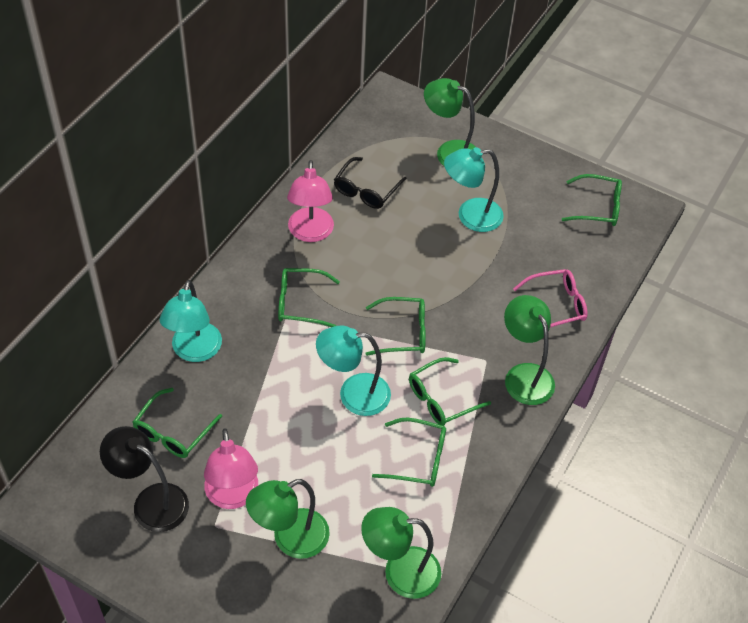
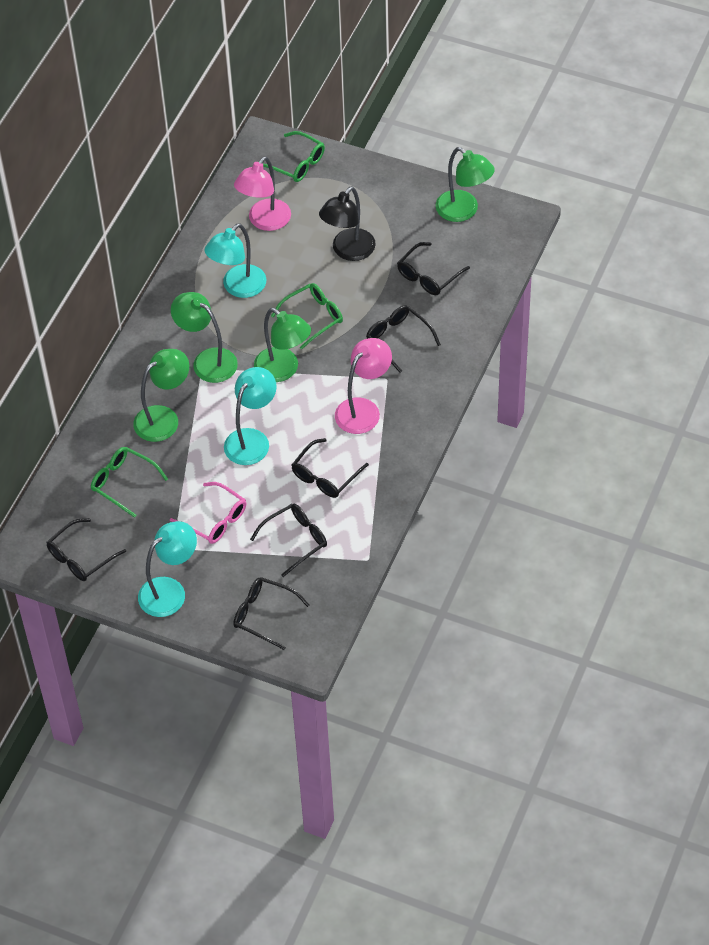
black glasses: 1 -> 6
green glasses: 6 -> 3

